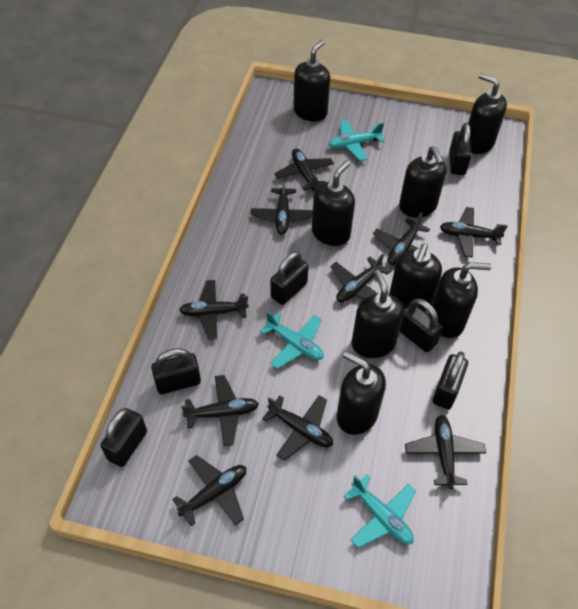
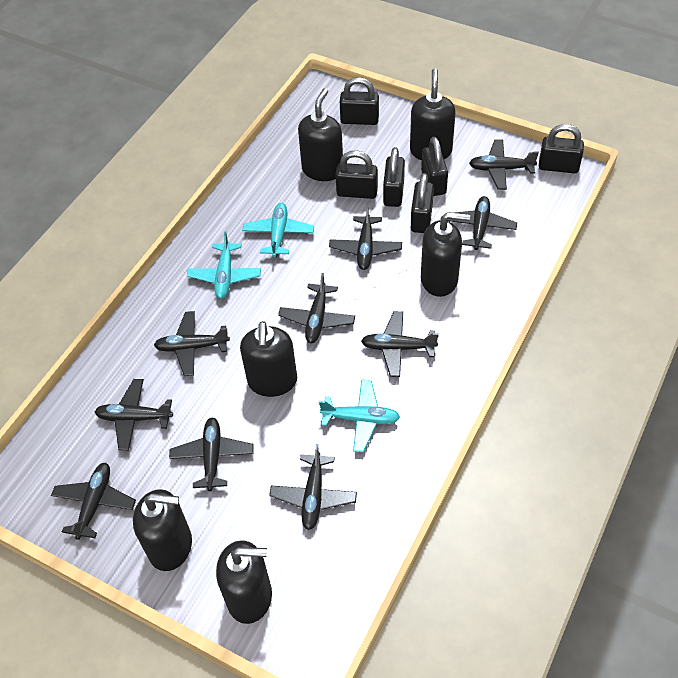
black soap dispenser: 8 -> 6

